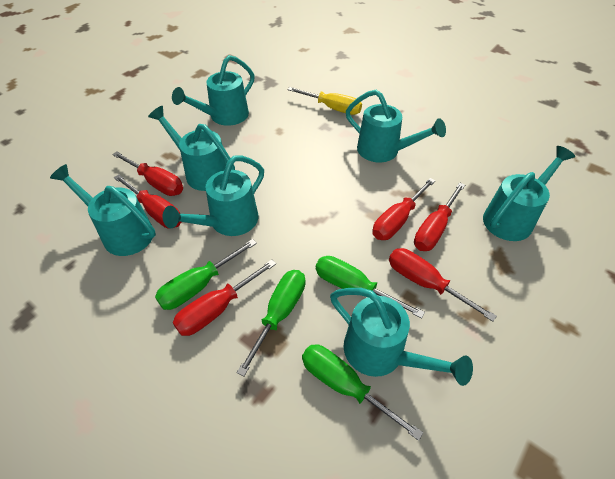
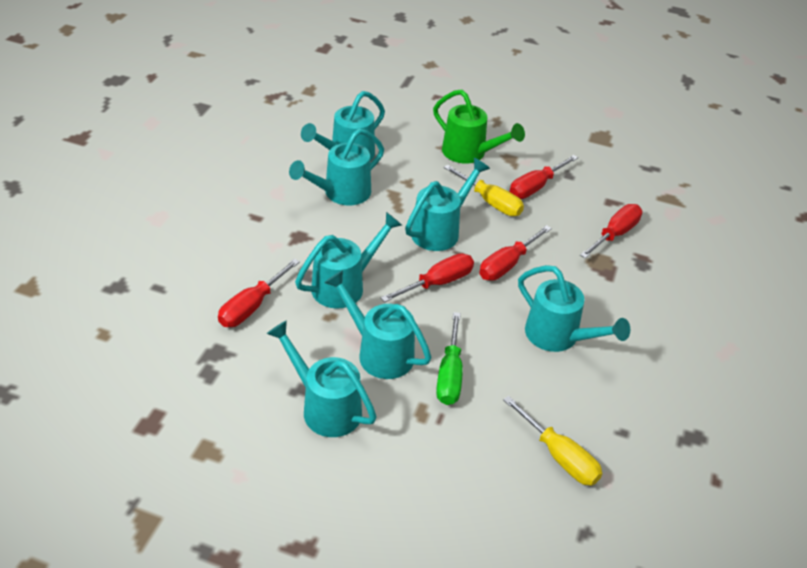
green screwdriver: 4 -> 1
green watering can: 0 -> 1
red screwdriver: 6 -> 5
yellow screwdriver: 1 -> 2

